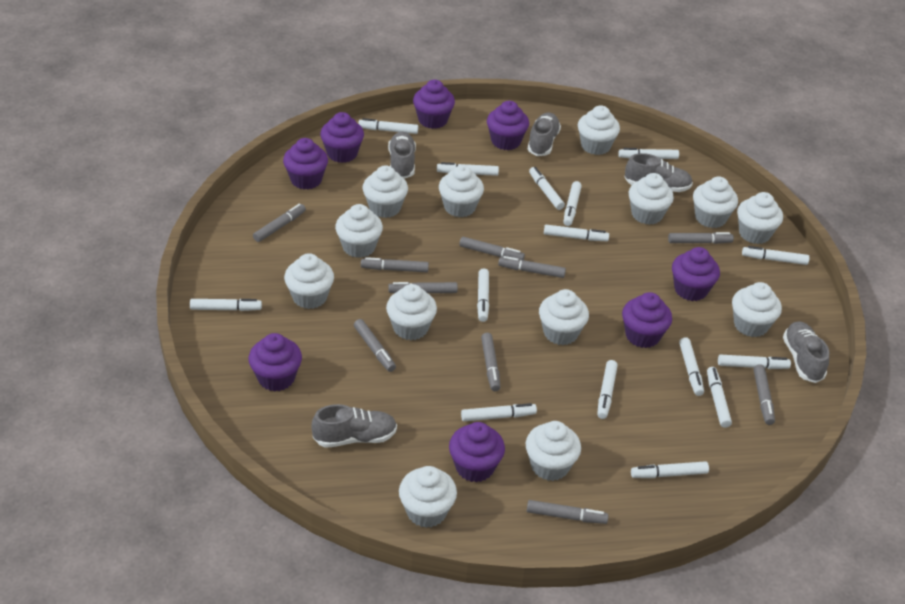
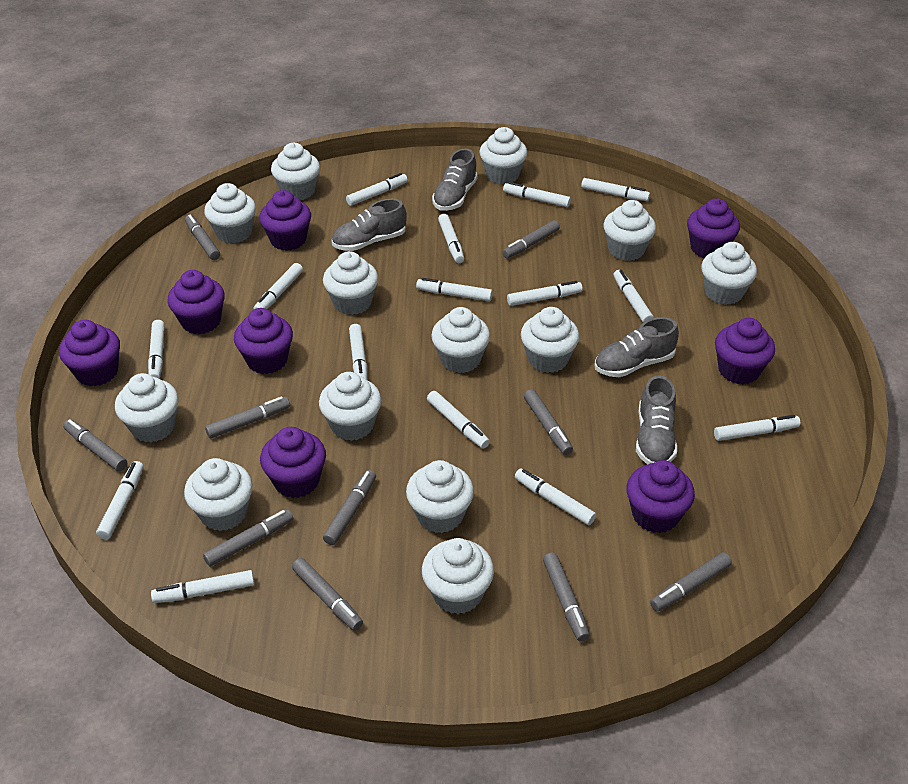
grey shoe: 5 -> 4

